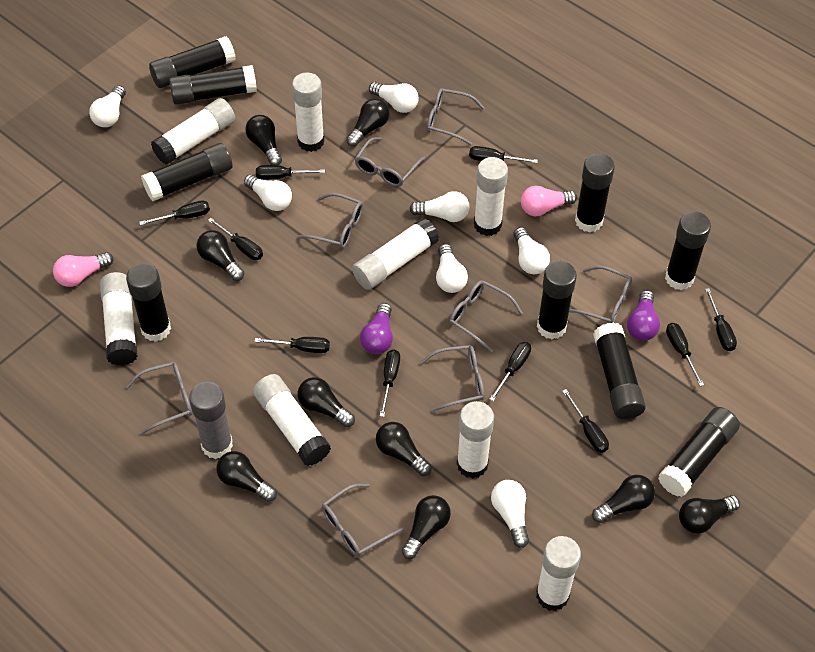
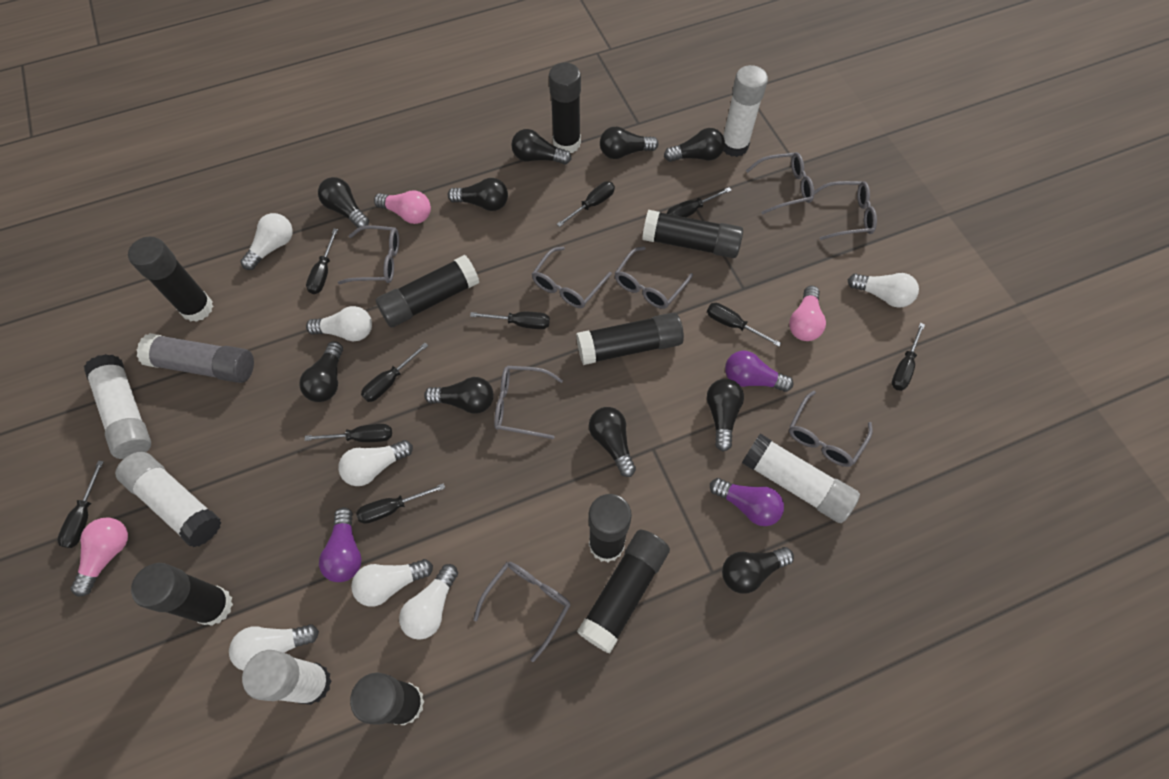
black light bulb: 9 -> 10
pink light bulb: 2 -> 3
purple light bulb: 2 -> 3
white glue stick: 8 -> 5

